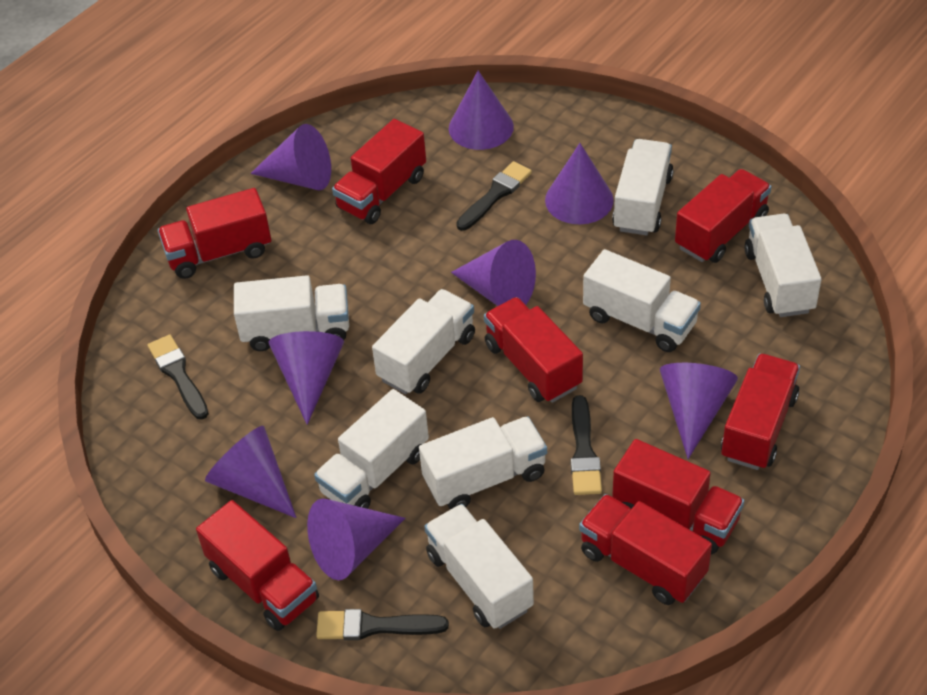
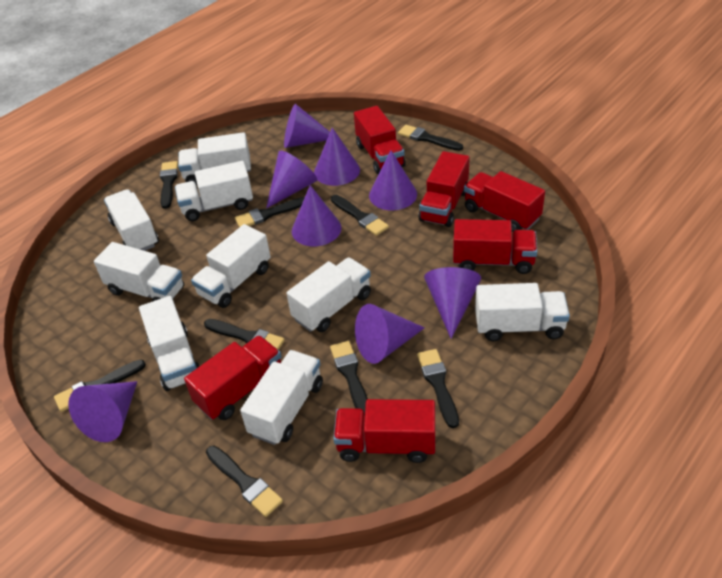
black brush: 4 -> 9
red truck: 8 -> 6
white truck: 8 -> 9

